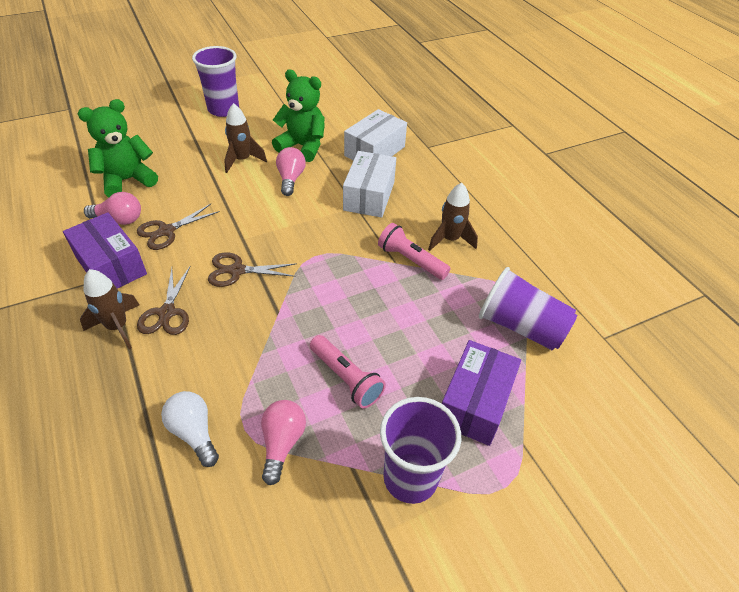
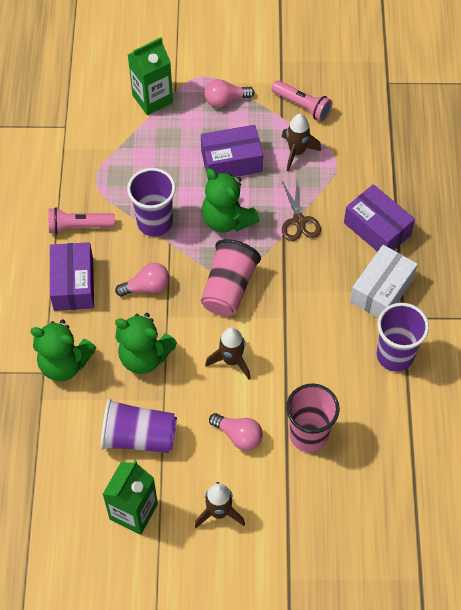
brown scissors: 3 -> 1
green carton: 0 -> 2
green teddy bear: 2 -> 3
pink cup: 0 -> 2
purple box: 2 -> 3
white box: 2 -> 1
white light bulb: 1 -> 0

